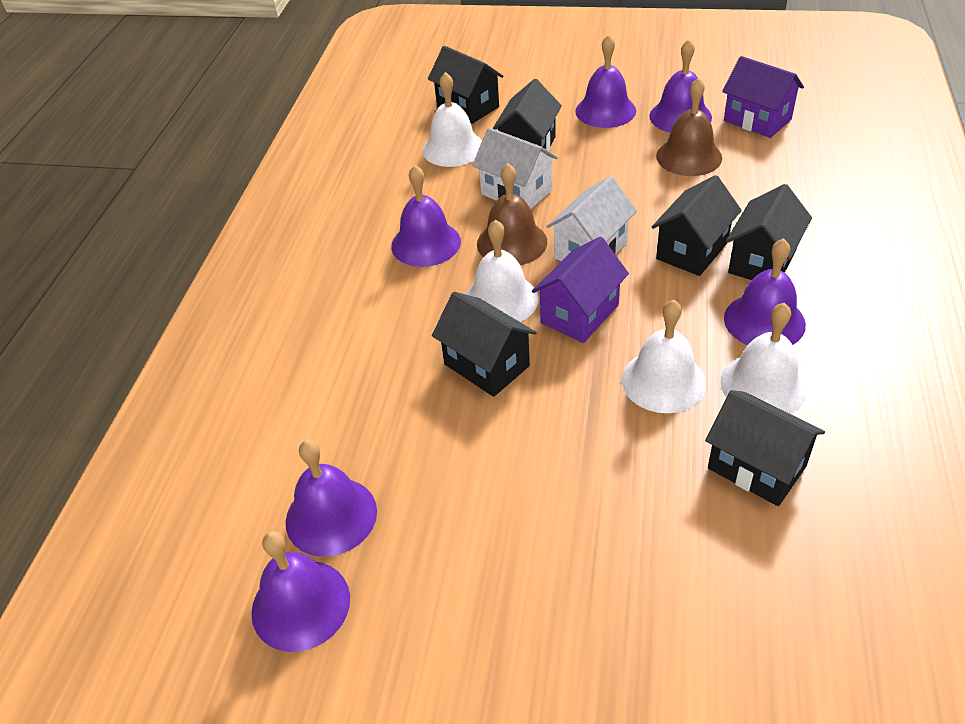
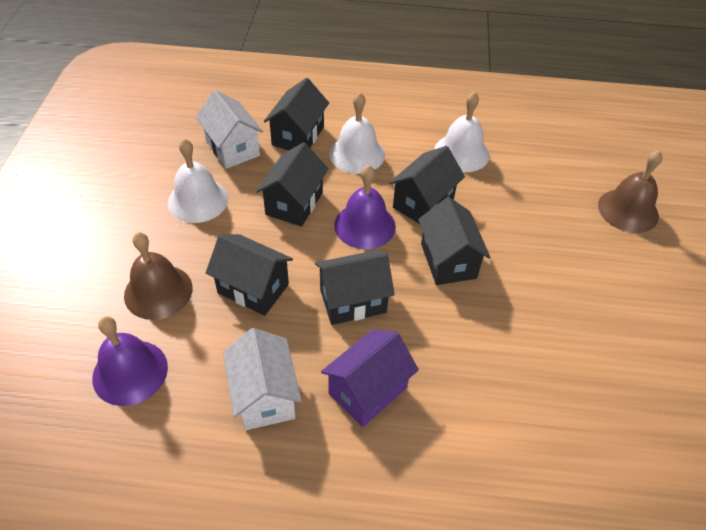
purple bell: 6 -> 2
purple house: 2 -> 1
white bell: 4 -> 3

